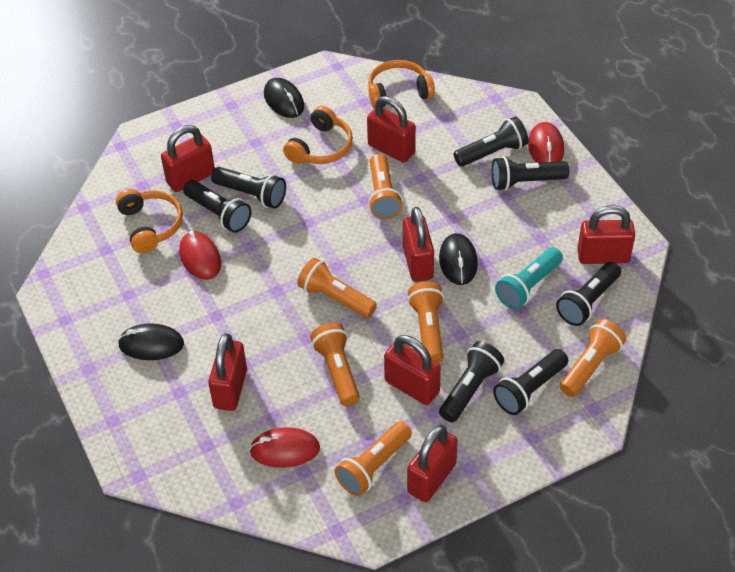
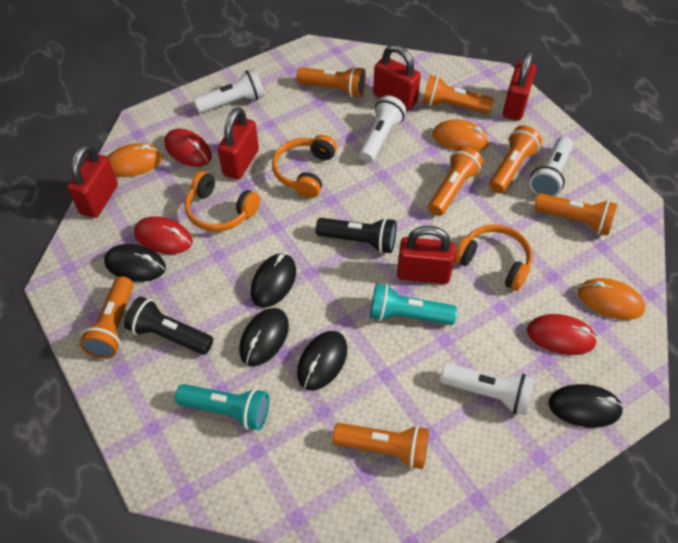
black flashlight: 7 -> 2
black mouse: 3 -> 5
orange flashlight: 6 -> 7
orange mouse: 0 -> 3
red padlock: 7 -> 5
turquoise flashlight: 1 -> 2
white flashlight: 0 -> 4

